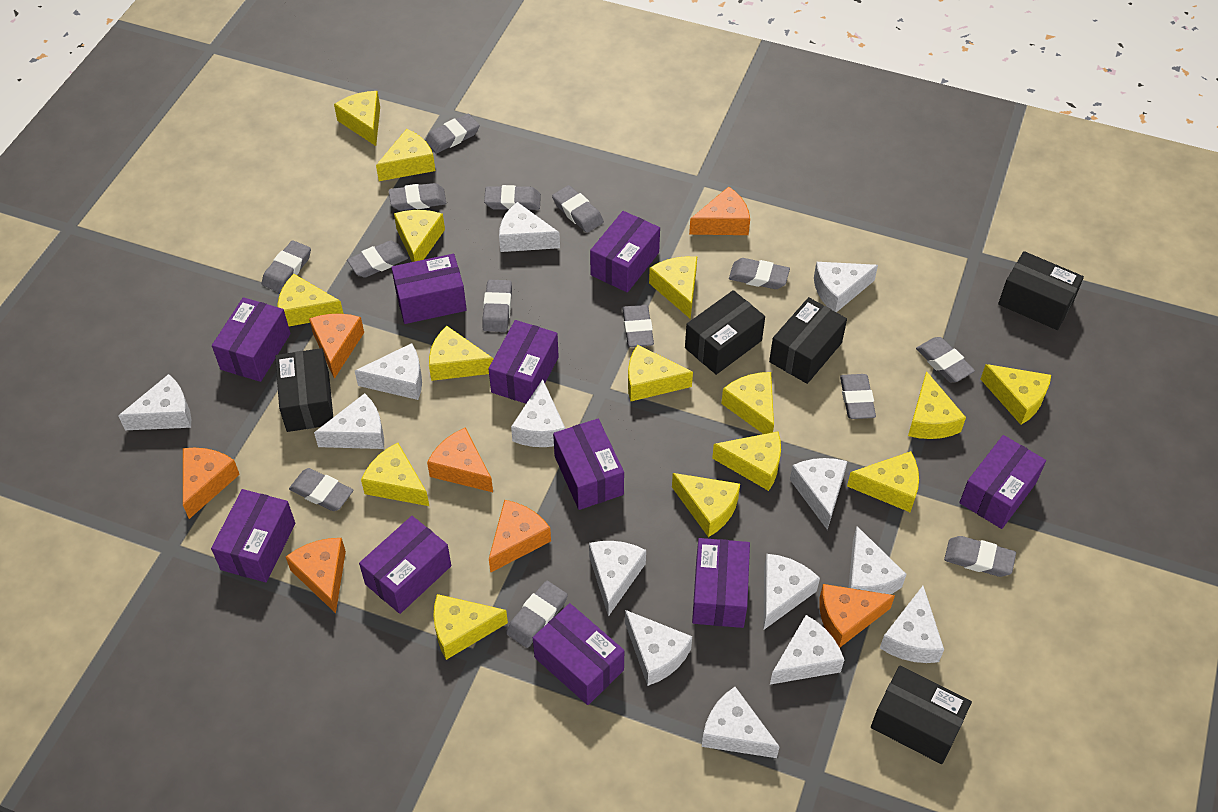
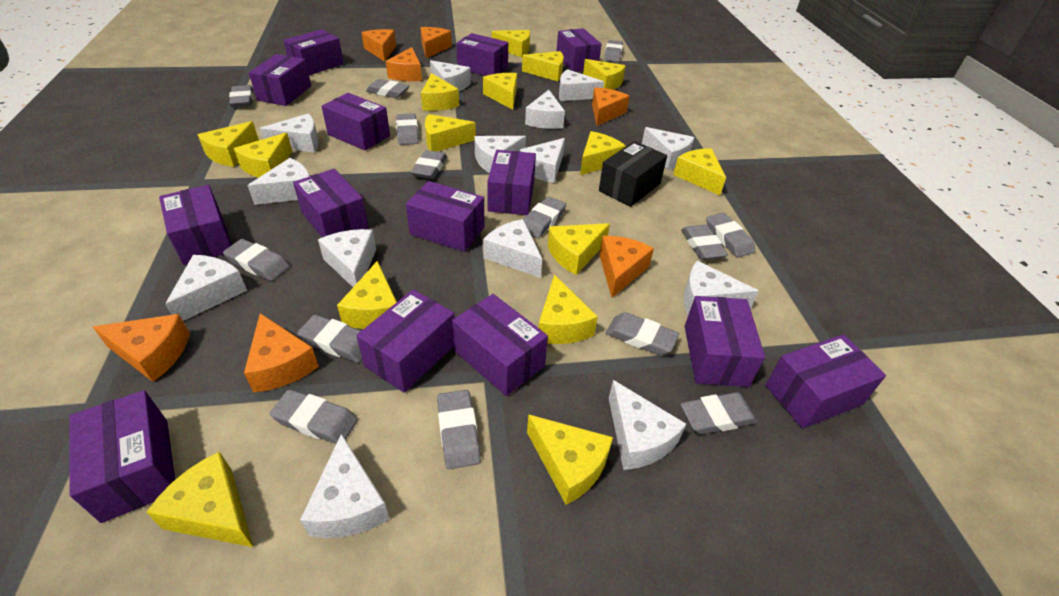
black box: 5 -> 1
purple box: 10 -> 14

